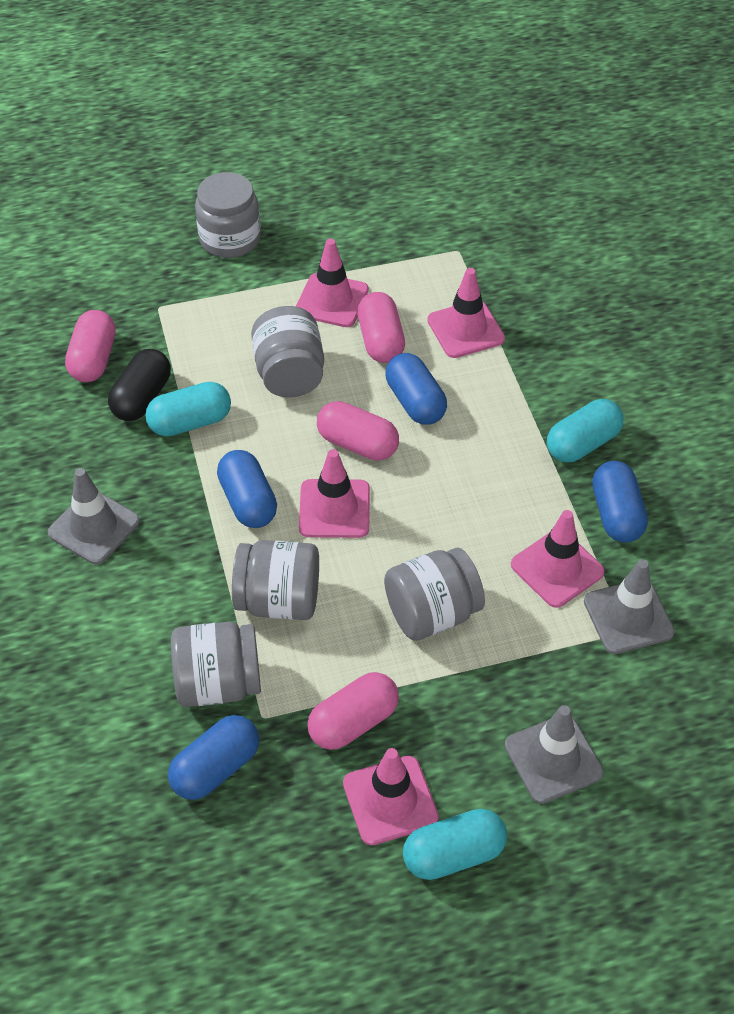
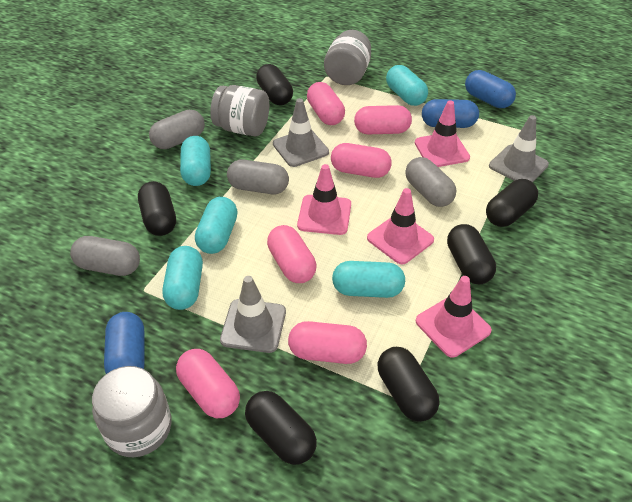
black capsule: 1 -> 6
blue capsule: 4 -> 3
grey capsule: 0 -> 4
grey jar: 5 -> 3
pink capsule: 4 -> 6
pink traffic cone: 5 -> 4
turquoise capsule: 3 -> 5

